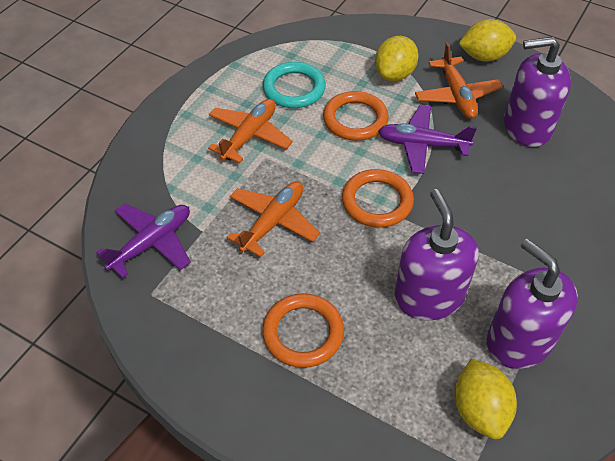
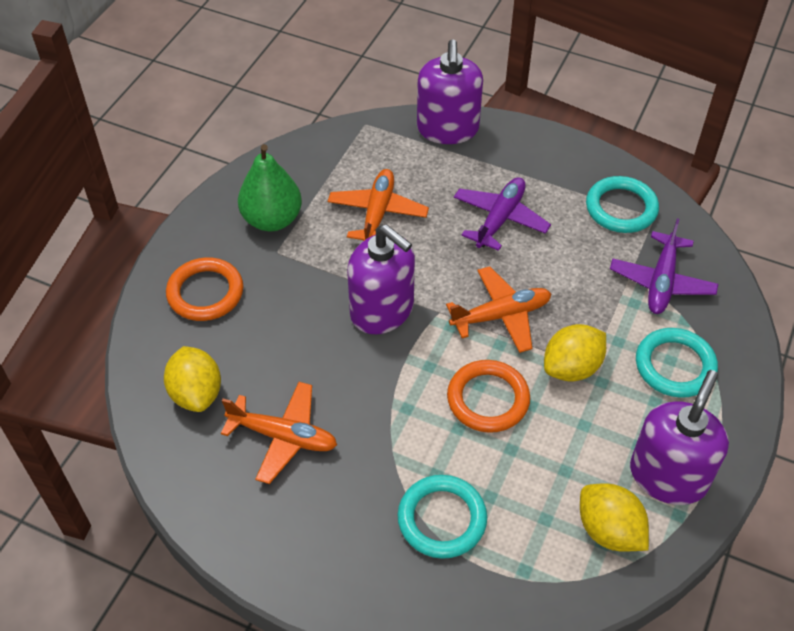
green pear: 0 -> 1
orange ring: 3 -> 2
turquoise ring: 1 -> 3

